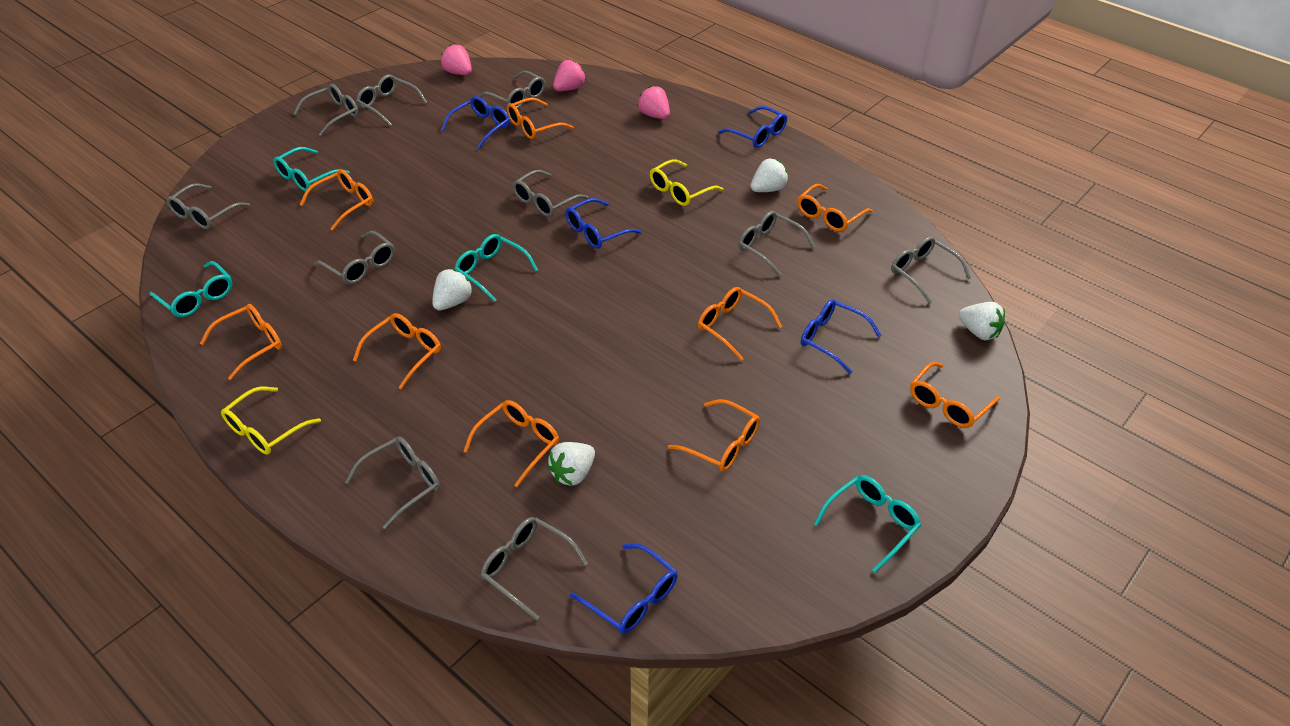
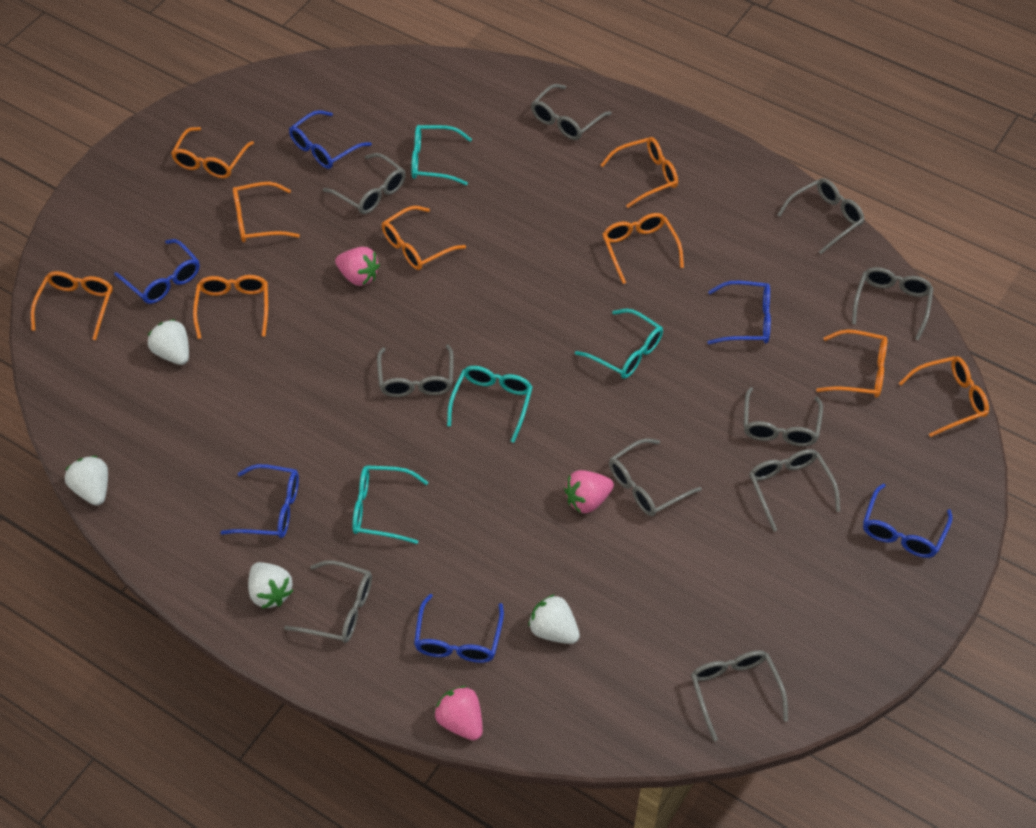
blue glasses: 5 -> 6
yellow glasses: 2 -> 0

